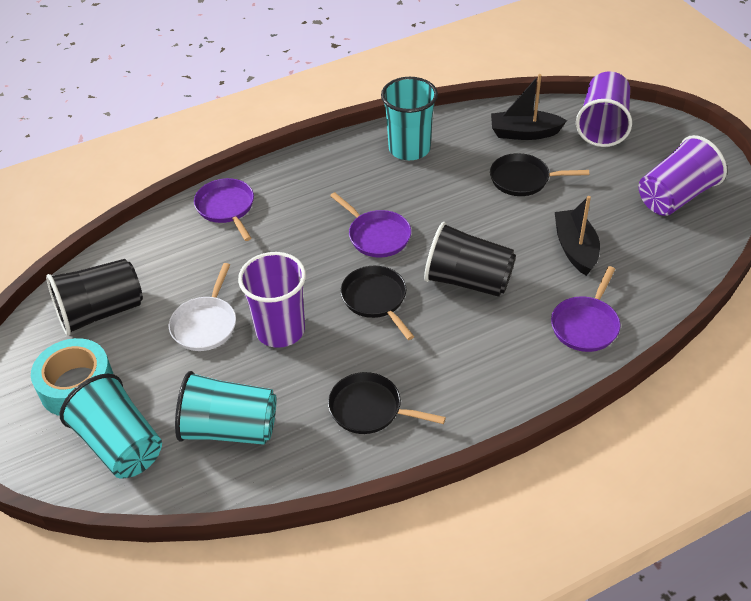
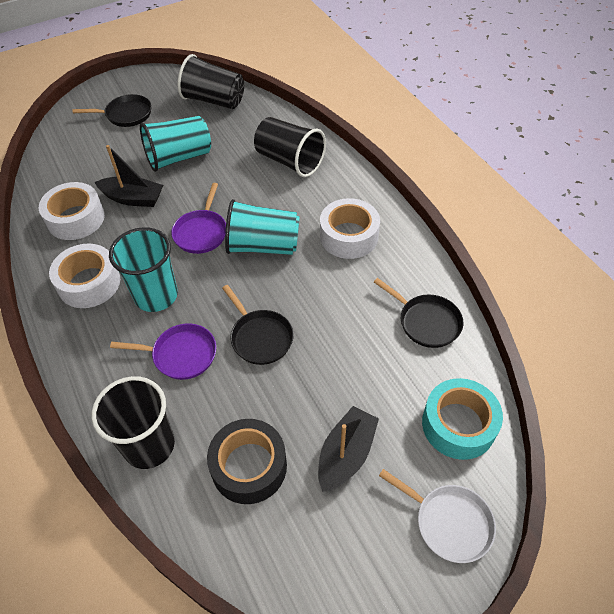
black cup: 2 -> 3
black tape: 0 -> 1
purple cup: 3 -> 0
purple pan: 3 -> 2
white tape: 0 -> 3

